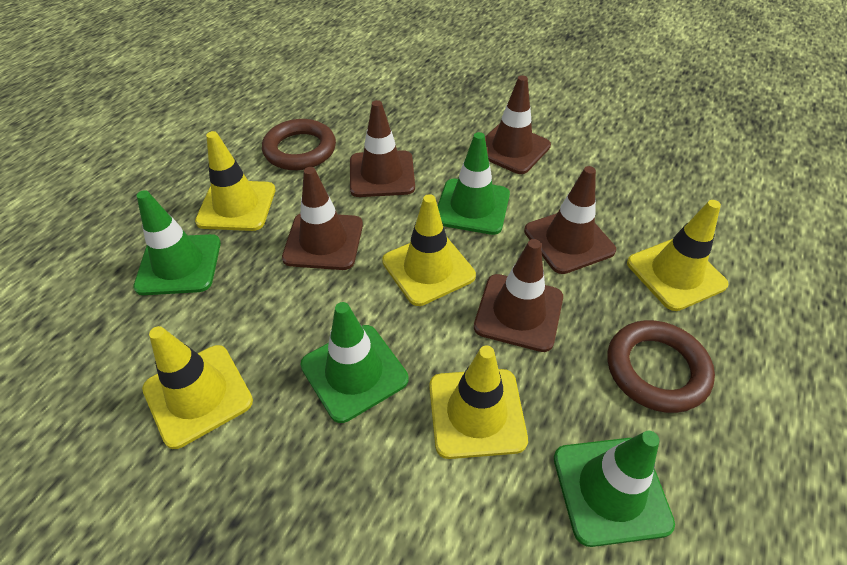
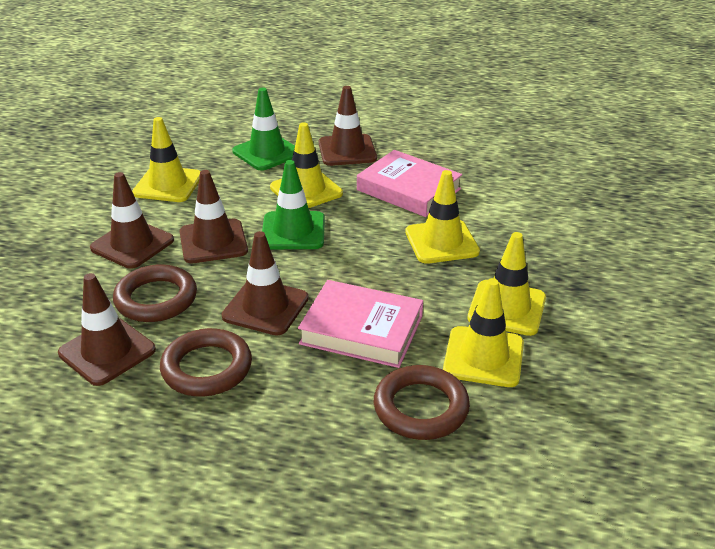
brown ring: 2 -> 3
green traffic cone: 4 -> 2
pink book: 0 -> 2

